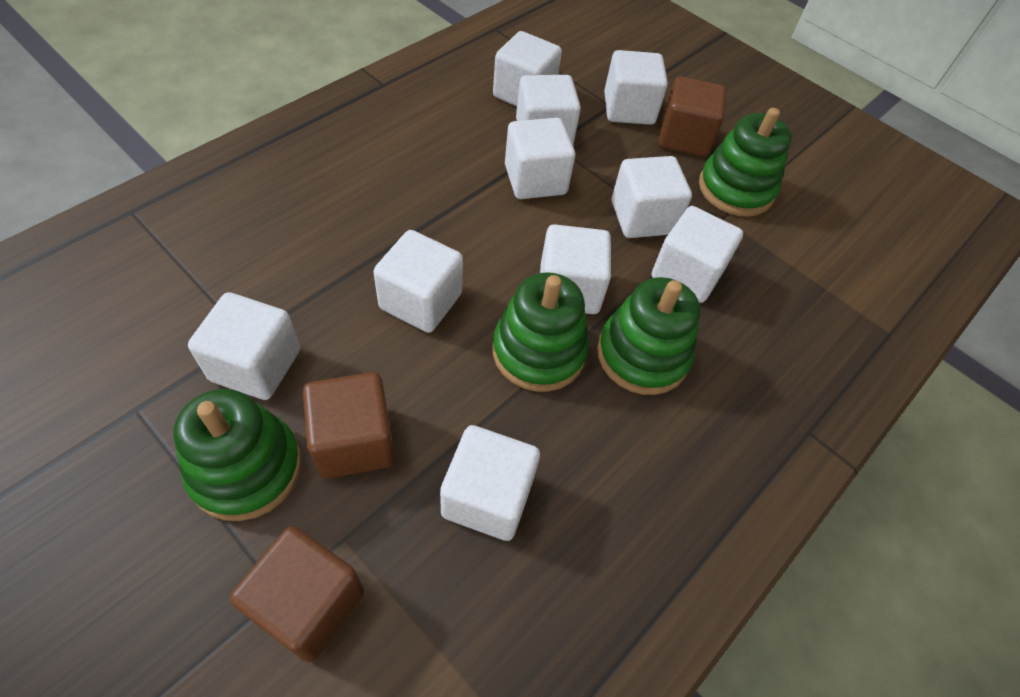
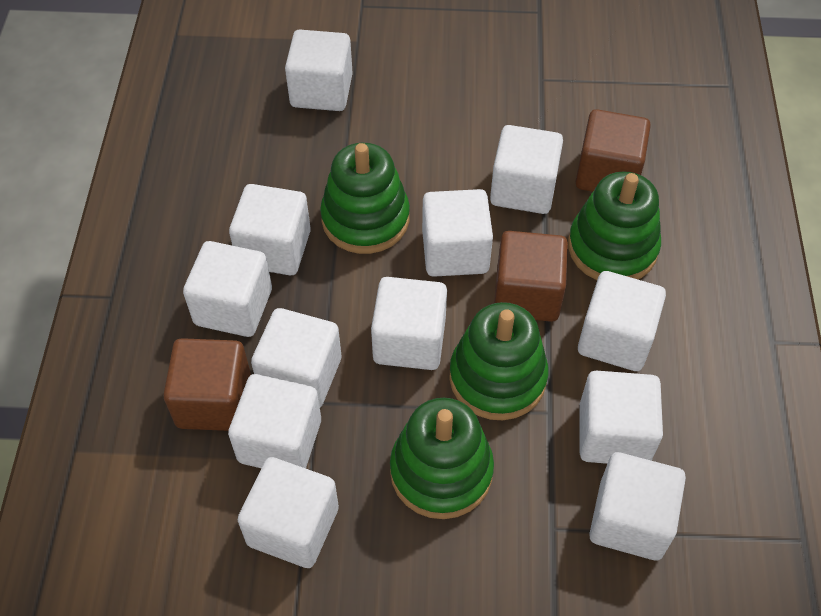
white cube: 10 -> 12

